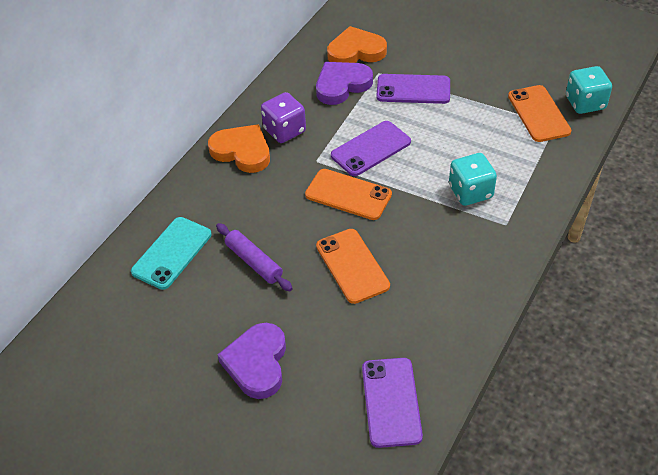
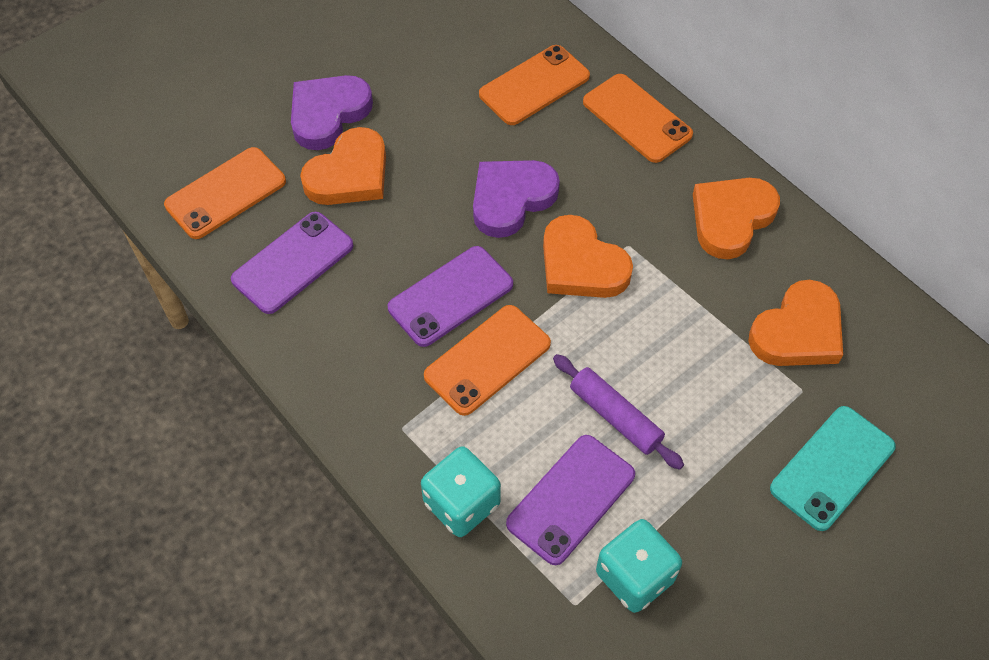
orange heart: 2 -> 4
orange phone: 3 -> 4
purple dice: 1 -> 0

